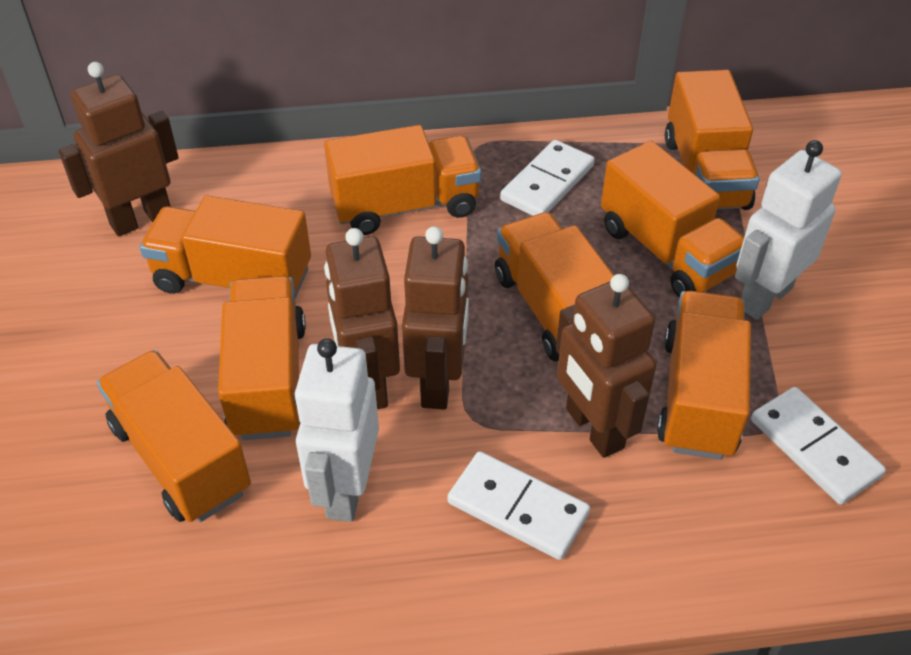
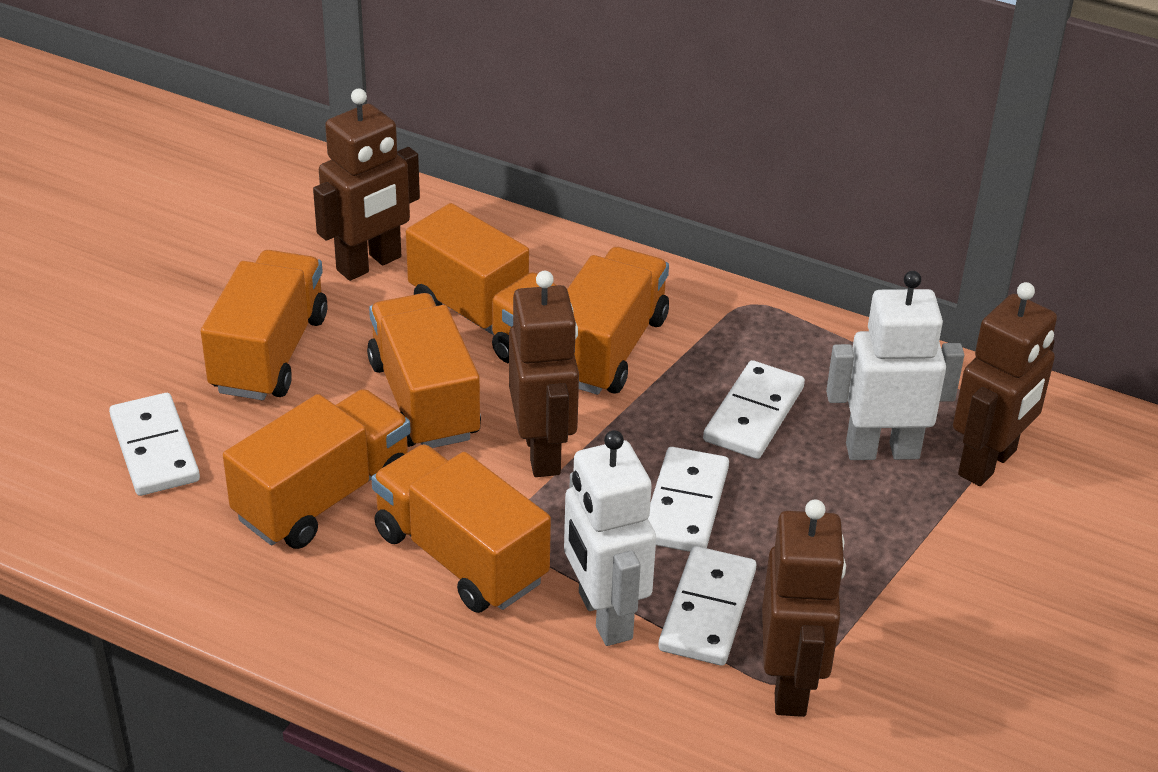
orange truck: 8 -> 6
white domino: 3 -> 4

